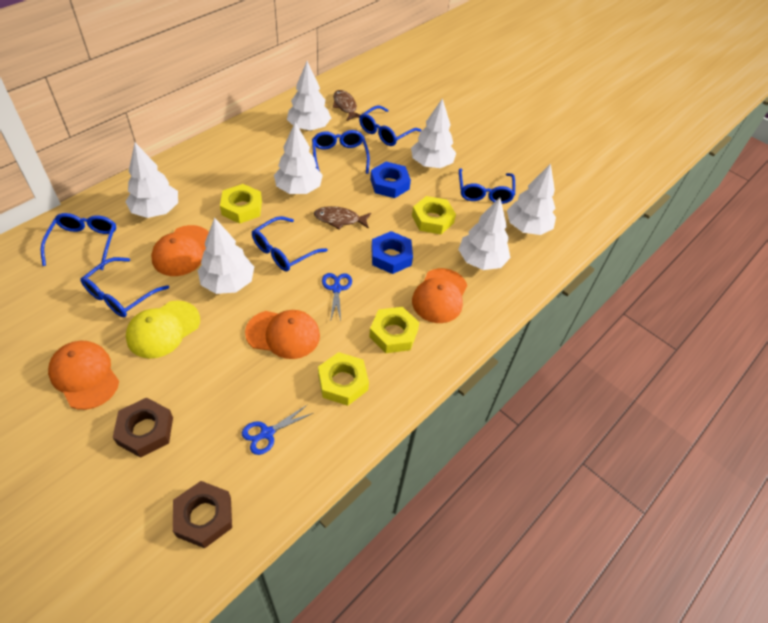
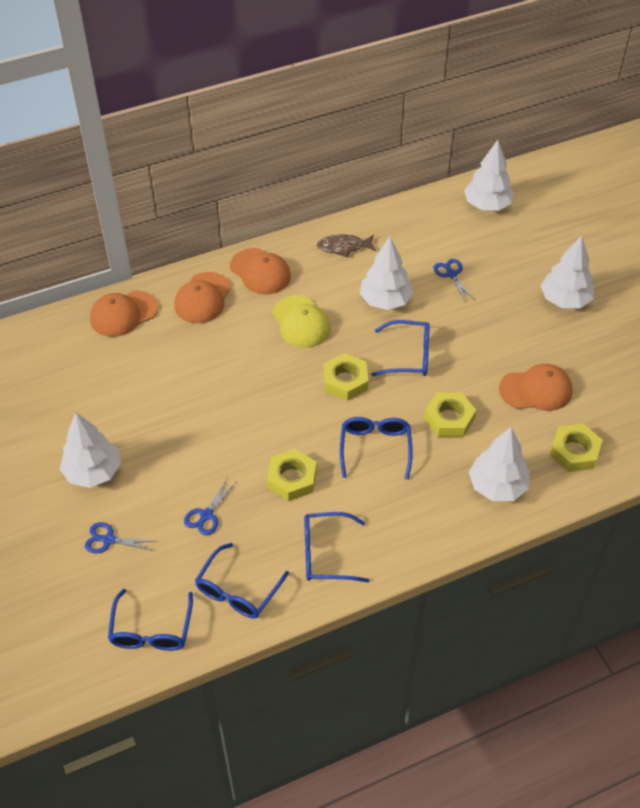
blue glasses: 6 -> 5
blue nut: 2 -> 0
blue scissors: 2 -> 3
brown fish: 2 -> 1
brown nut: 2 -> 0
white tree: 7 -> 5

